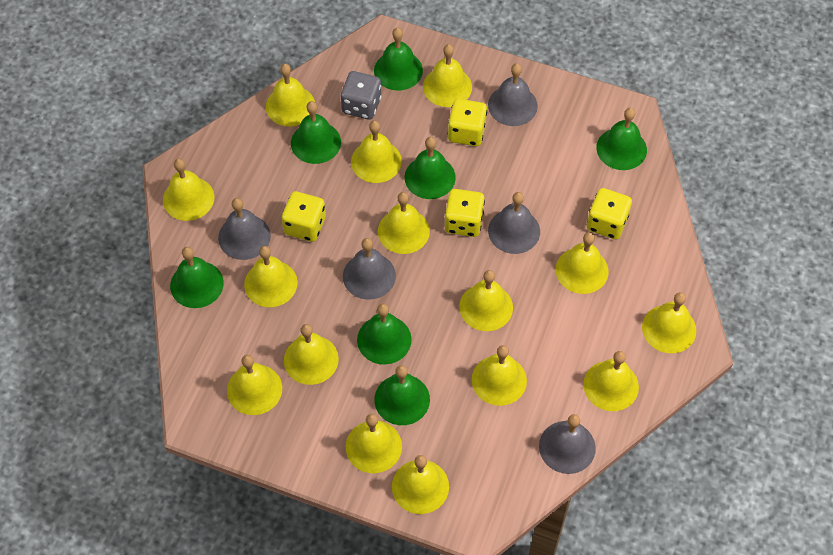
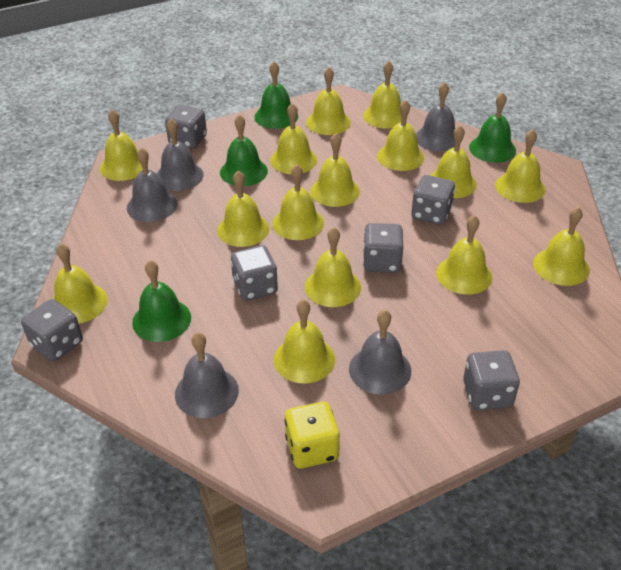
green bell: 7 -> 4
grey dice: 1 -> 6
yellow dice: 4 -> 1

